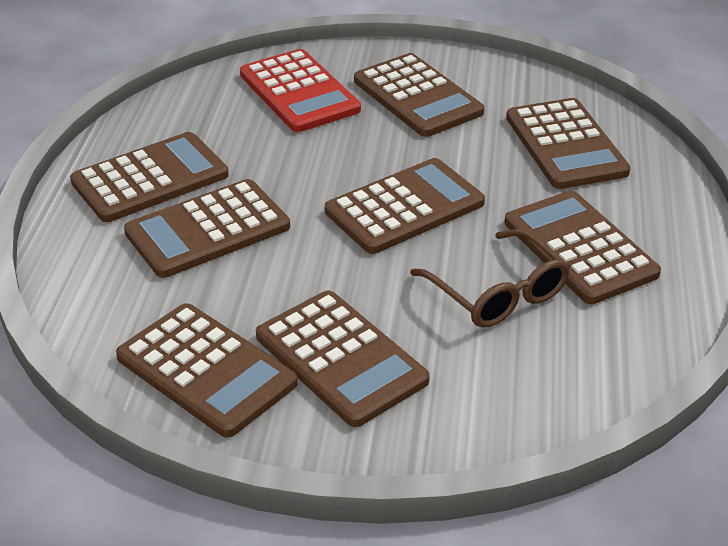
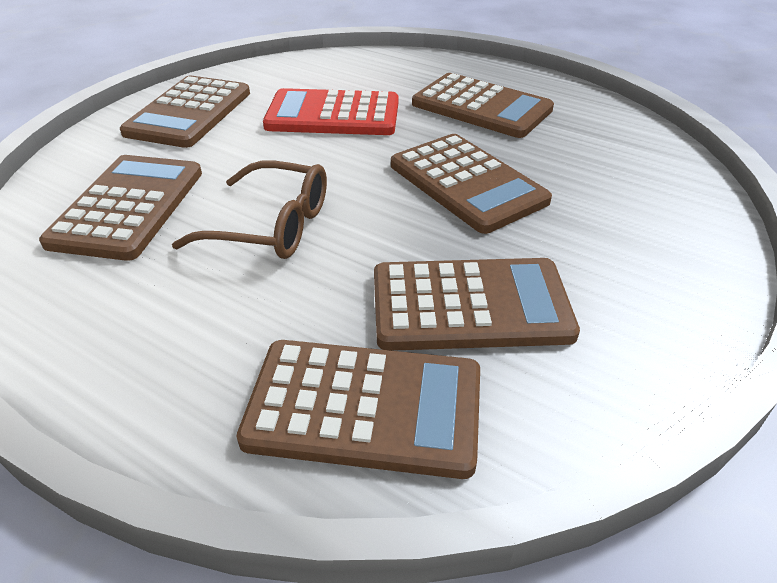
brown calculator: 8 -> 6

